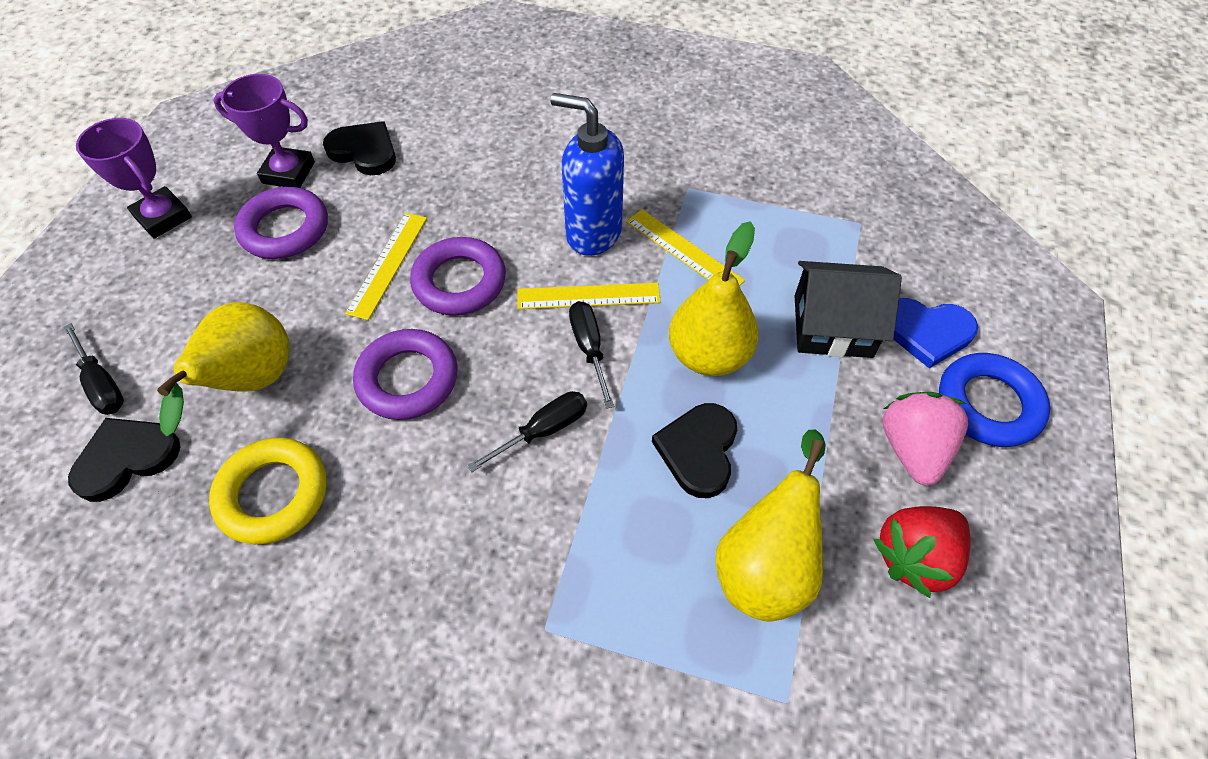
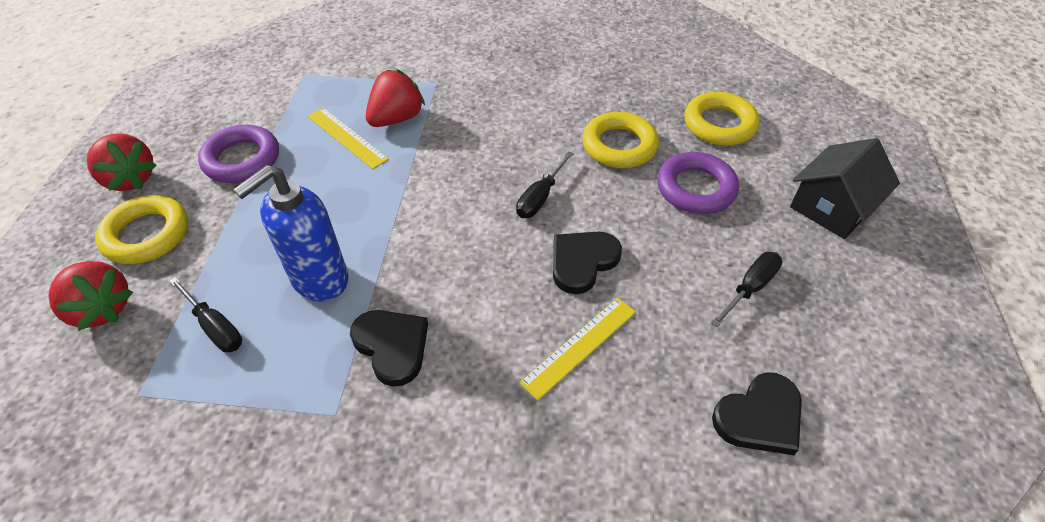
blue heart: 1 -> 0
blue ring: 1 -> 0
pink strawberry: 1 -> 0
purple ring: 3 -> 2
purple trophy: 2 -> 0
red strawberry: 1 -> 3
yellow pear: 3 -> 0
yellow ring: 1 -> 3
yellow ruler: 3 -> 2

